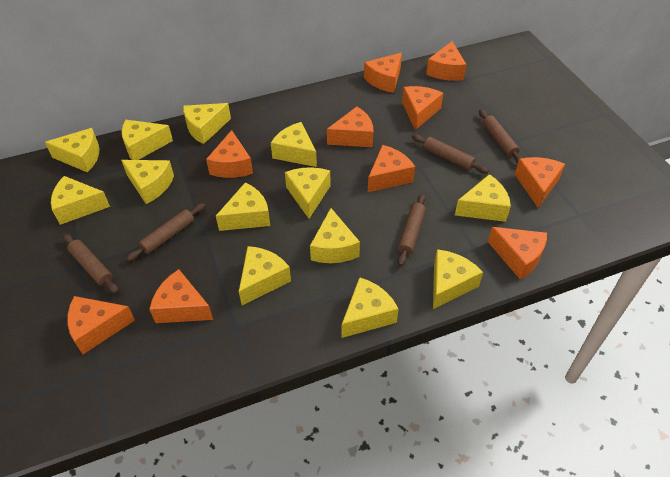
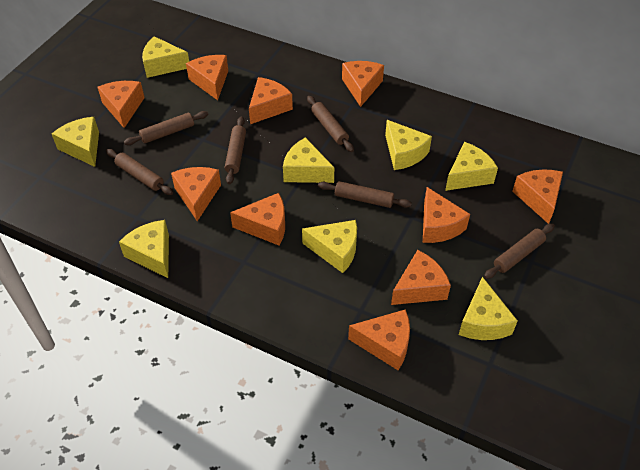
brown rolling pin: 5 -> 6
yellow cheese: 13 -> 8

